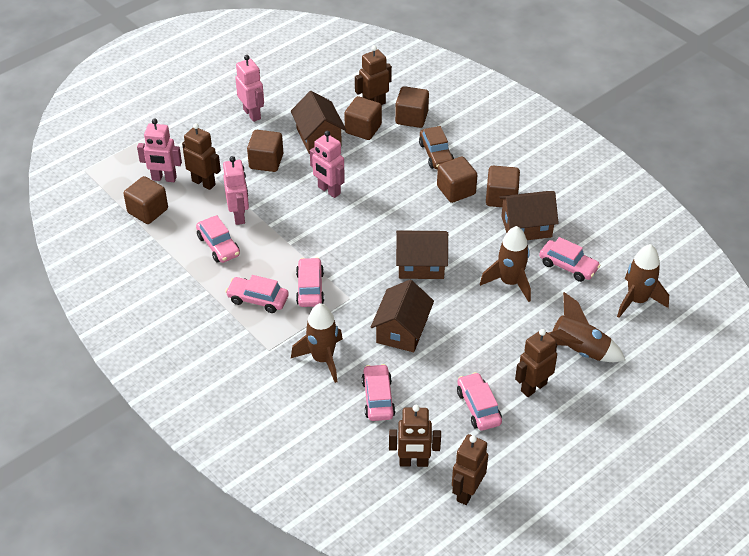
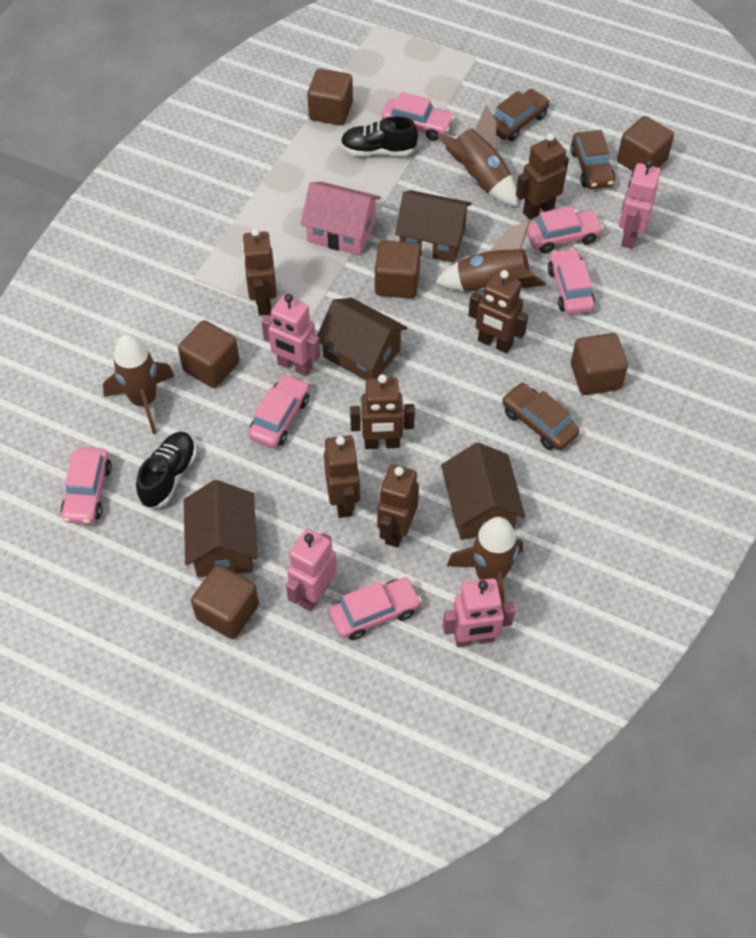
black shoe: 0 -> 2
brown car: 1 -> 3
brown robot: 5 -> 6
pink house: 0 -> 1

